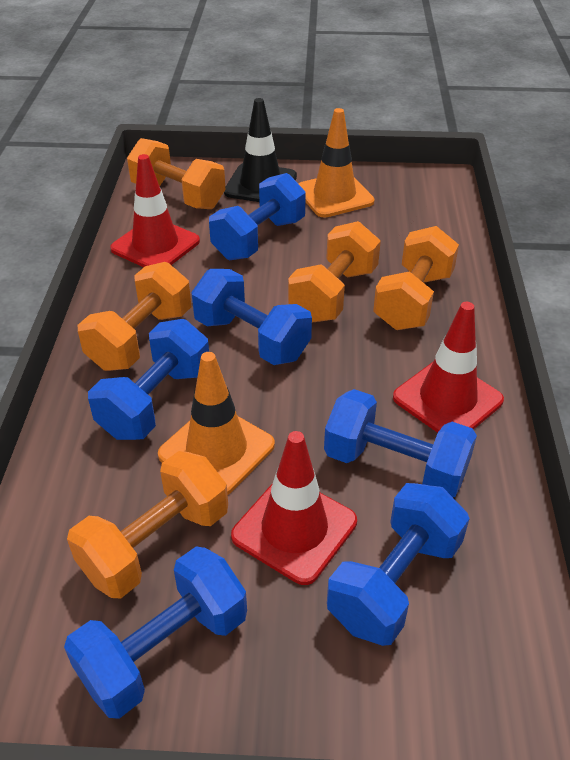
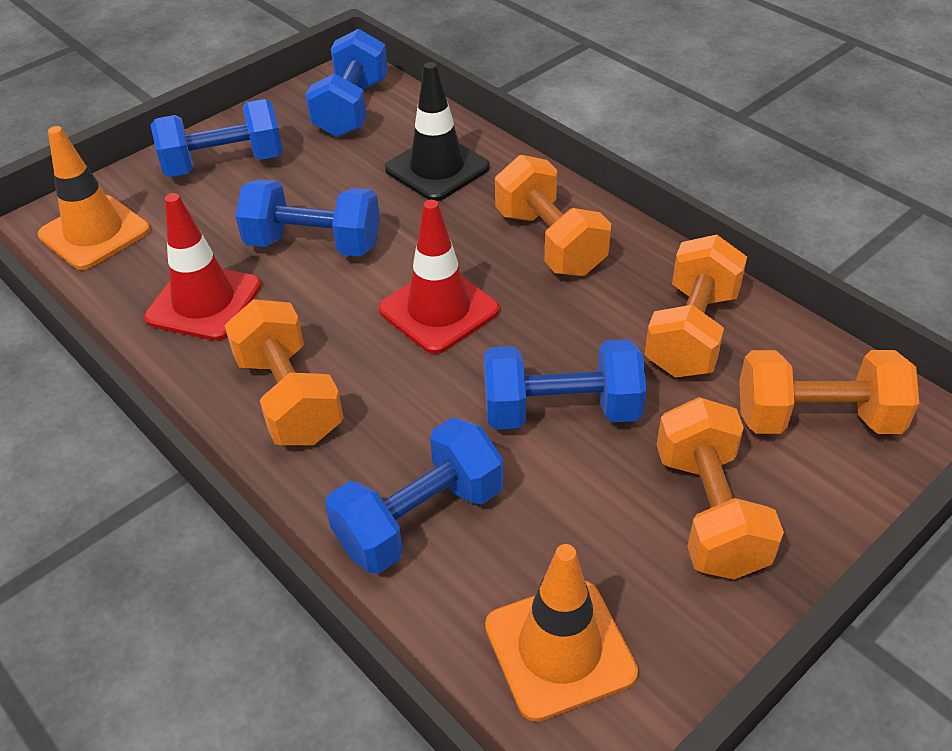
blue dumbbell: 6 -> 5
red traffic cone: 3 -> 2

